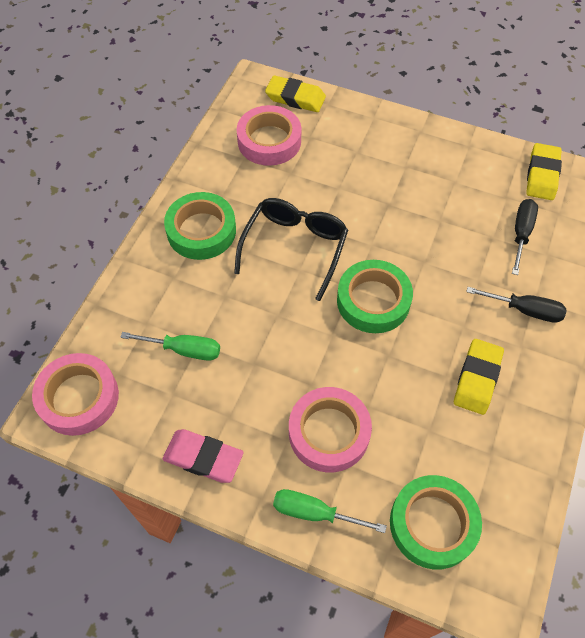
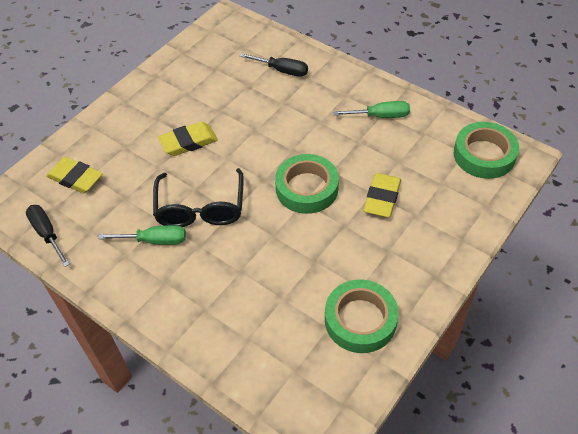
pink eraser: 1 -> 0
pink tape: 3 -> 0

